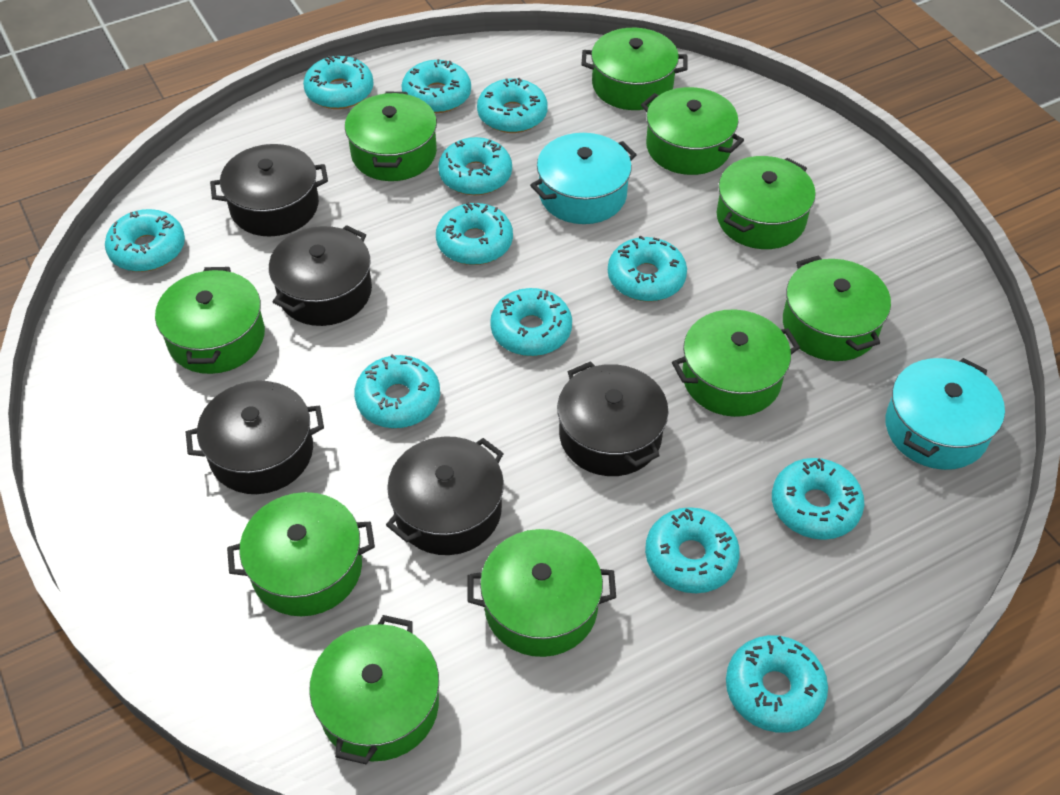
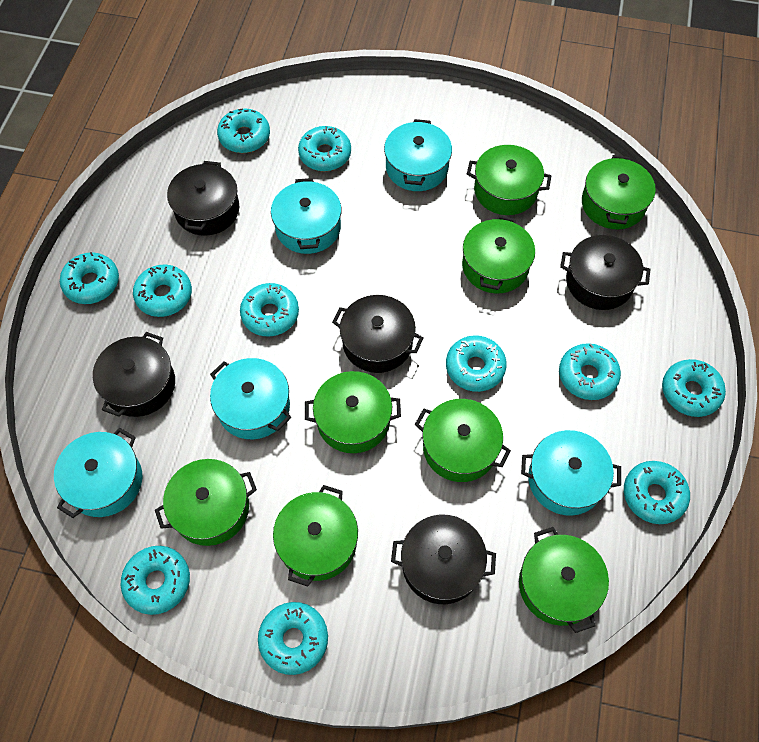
green pot: 10 -> 8
turquoise donut: 12 -> 11
turquoise pot: 2 -> 5

